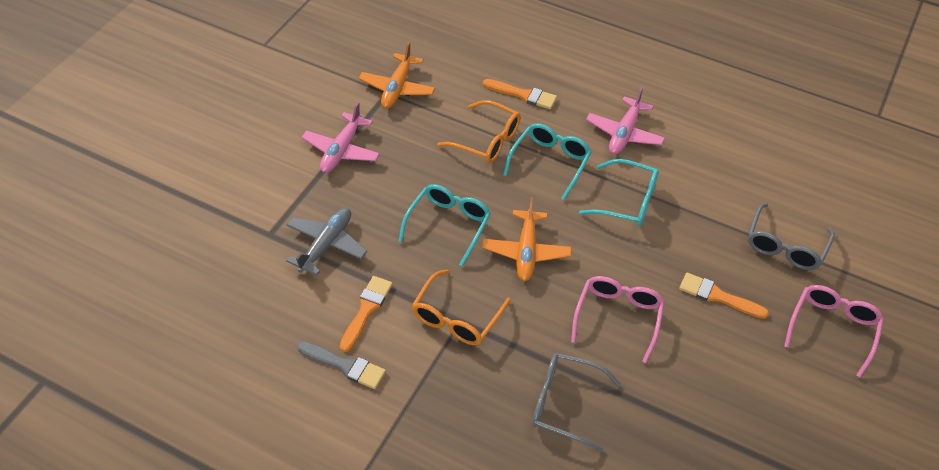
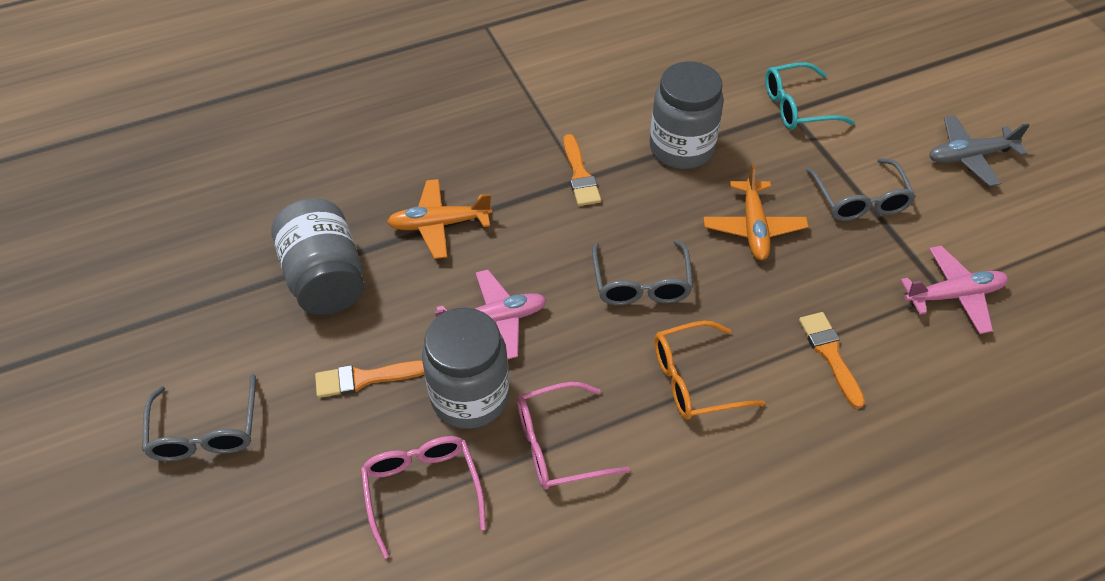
grey brush: 1 -> 0
grey glasses: 2 -> 3
grey jar: 0 -> 3
orange glasses: 2 -> 1
turquoise glasses: 3 -> 1

